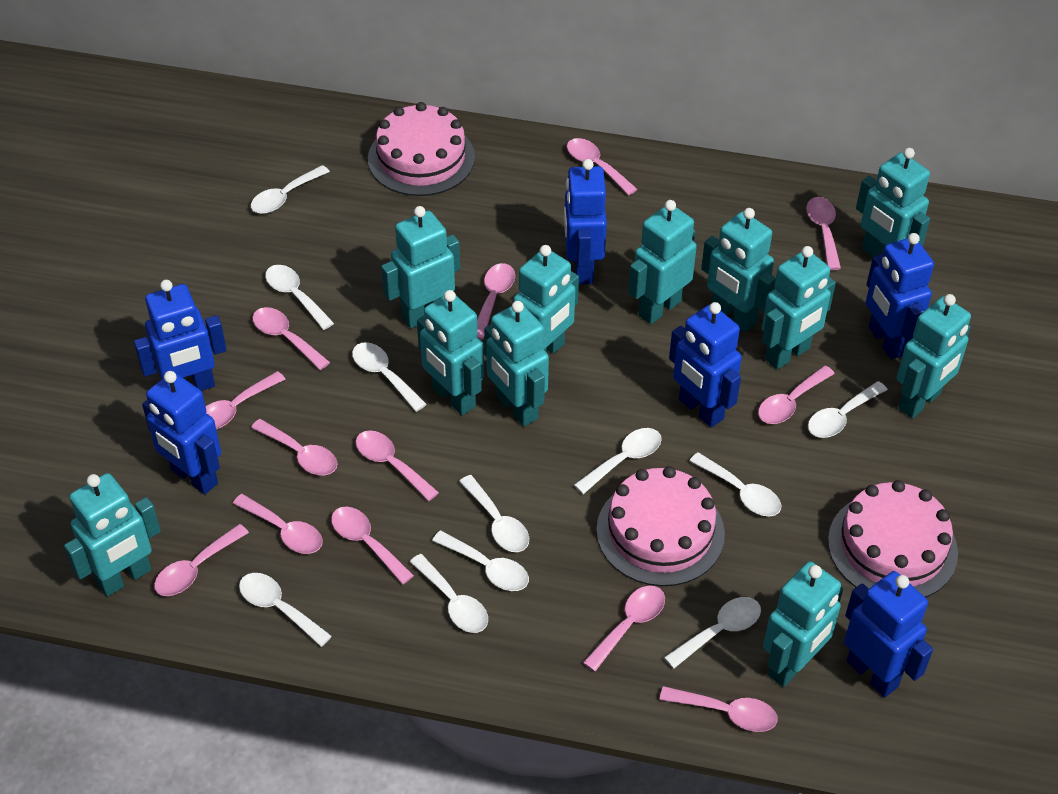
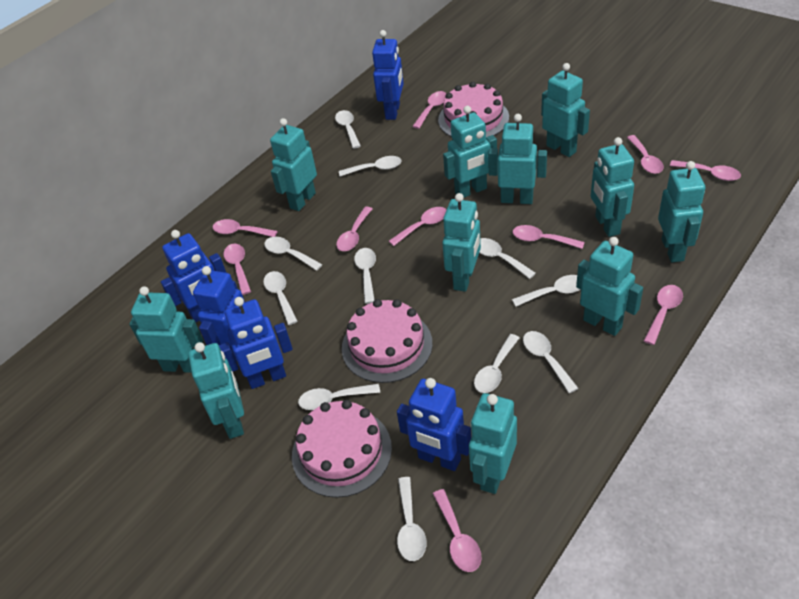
blue robot: 6 -> 5
pink spoon: 13 -> 10

